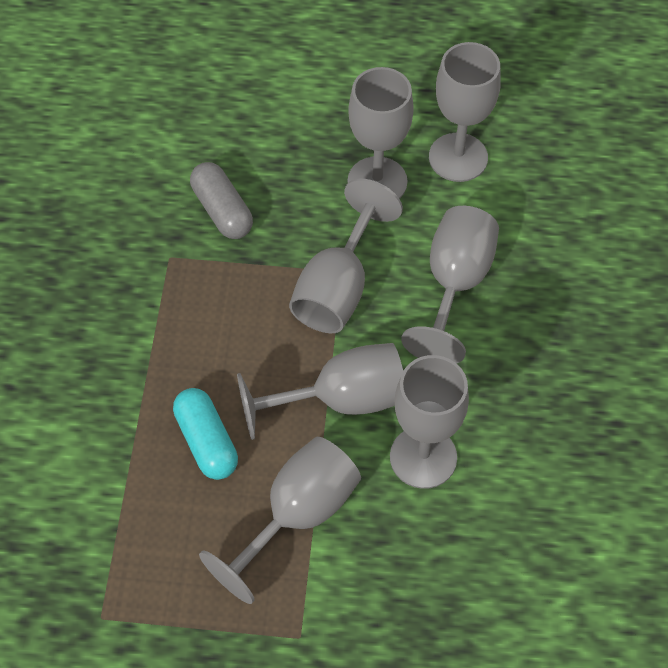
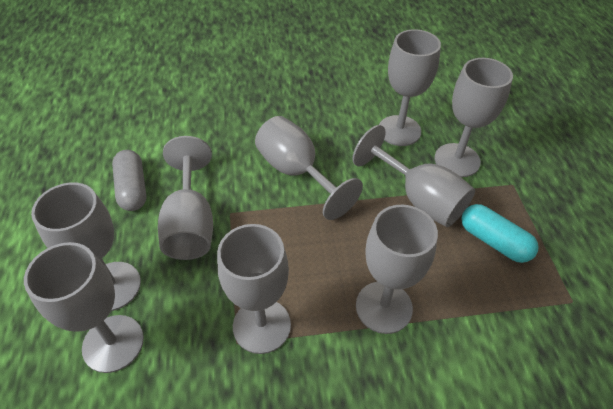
grey goblet: 7 -> 9

